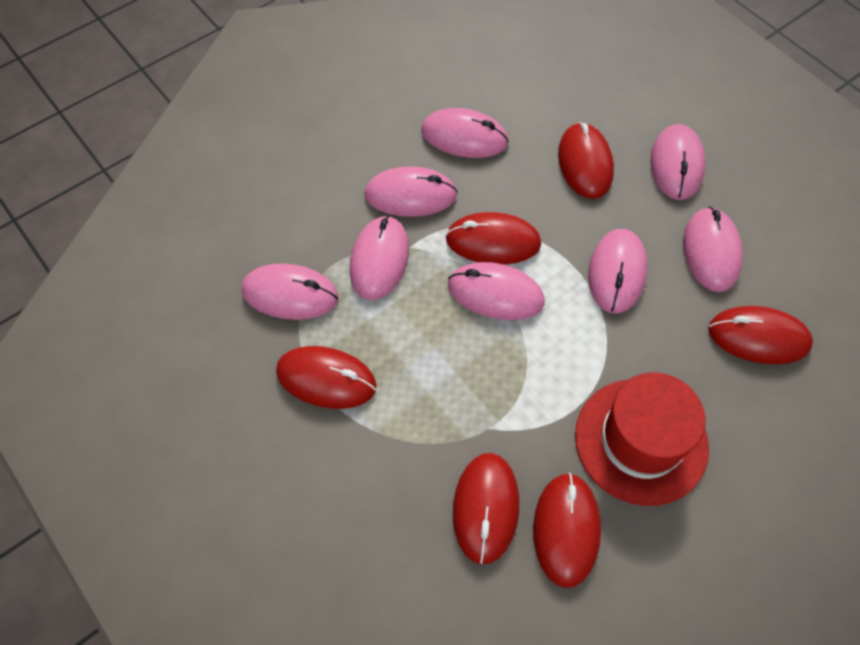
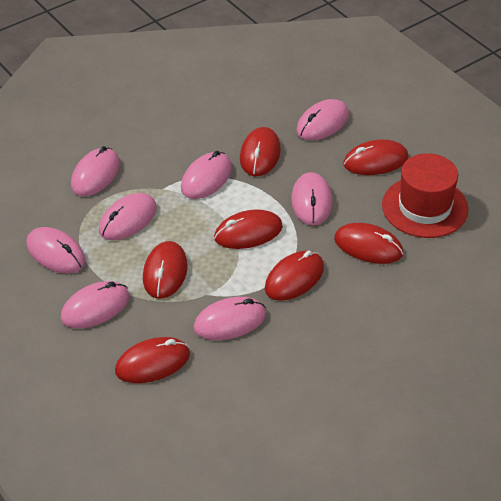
red mouse: 6 -> 7

